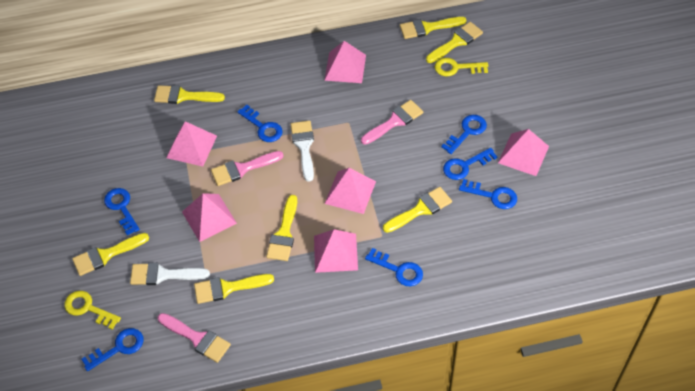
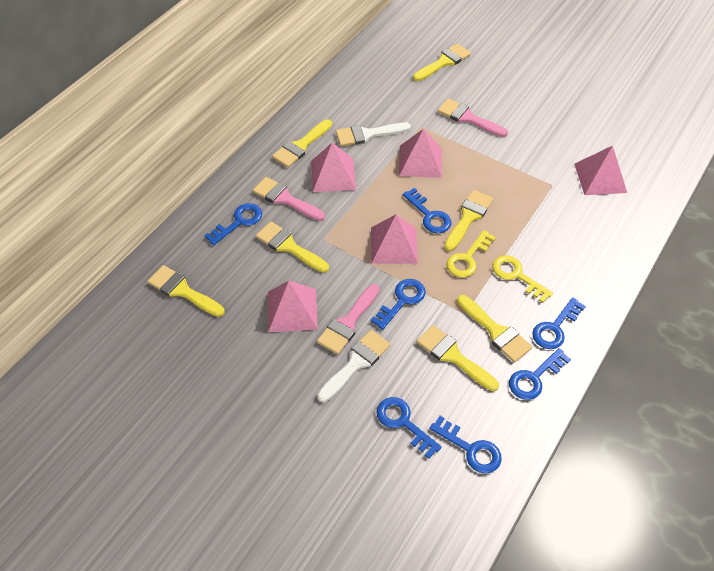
pink pyramid: 6 -> 5

